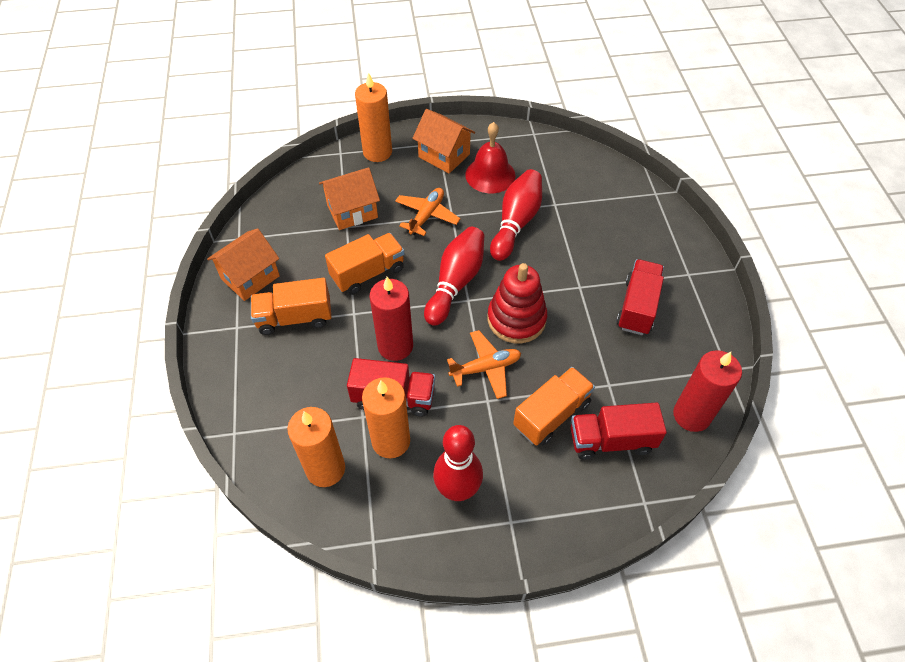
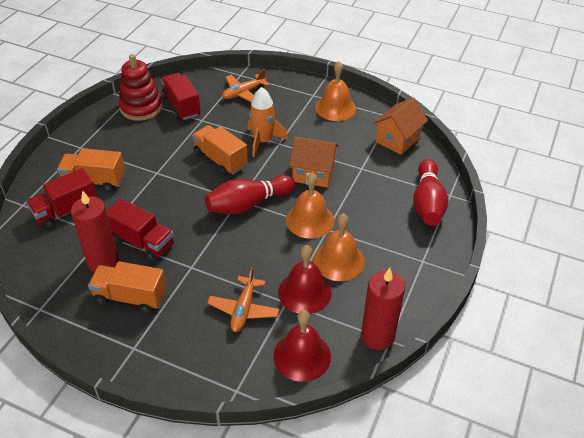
orange bell: 0 -> 3
orange candle: 3 -> 0
orange house: 3 -> 2
orange rocket: 0 -> 1
red bell: 1 -> 2
red bowling pin: 3 -> 2

